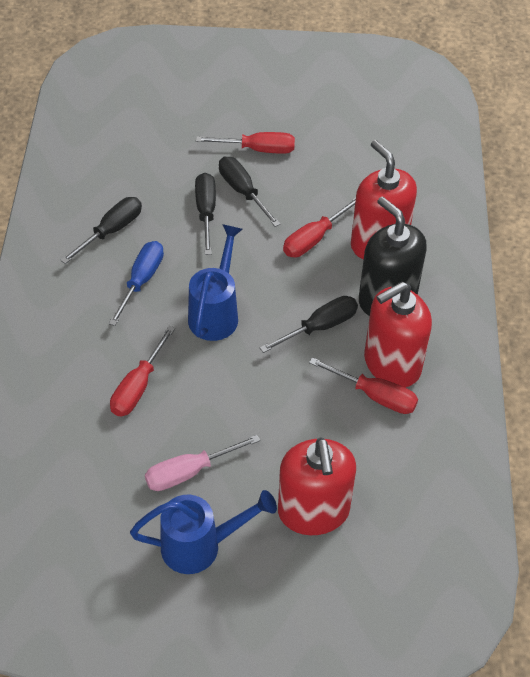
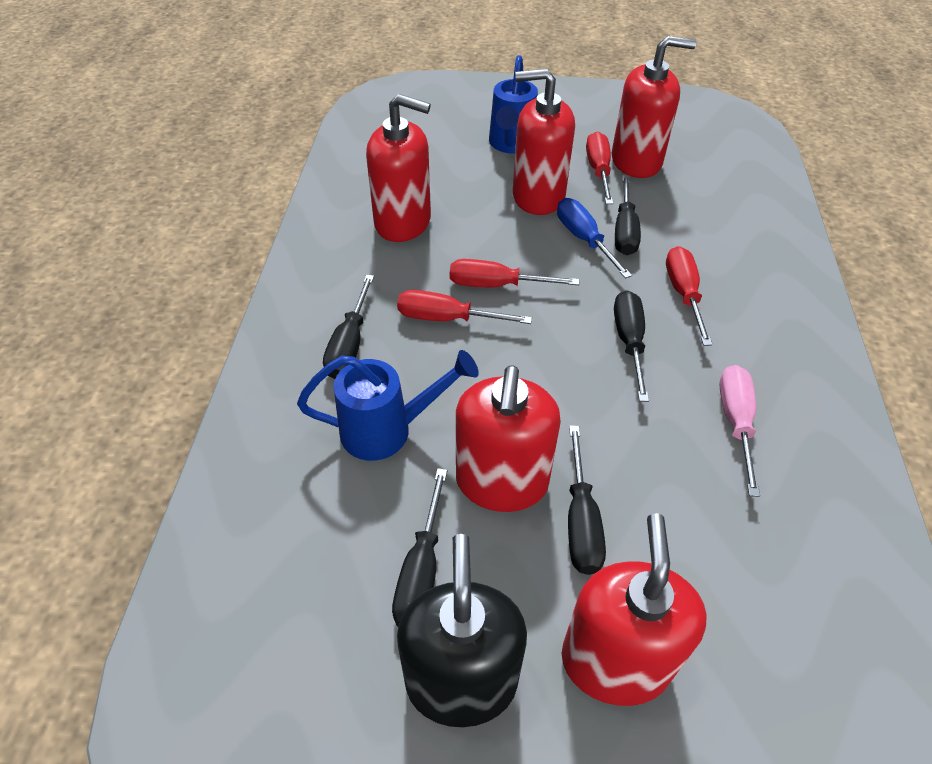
black screwdriver: 4 -> 5
red soap dispenser: 3 -> 5

